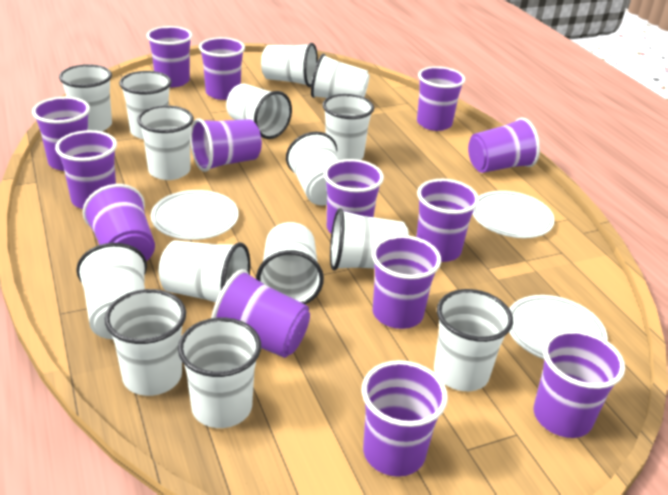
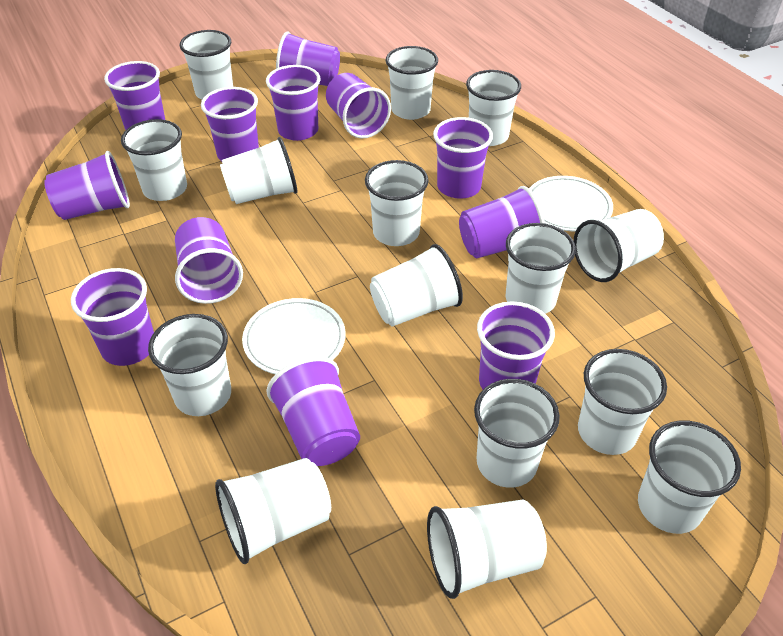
purple cup: 14 -> 12
white plate: 3 -> 2

